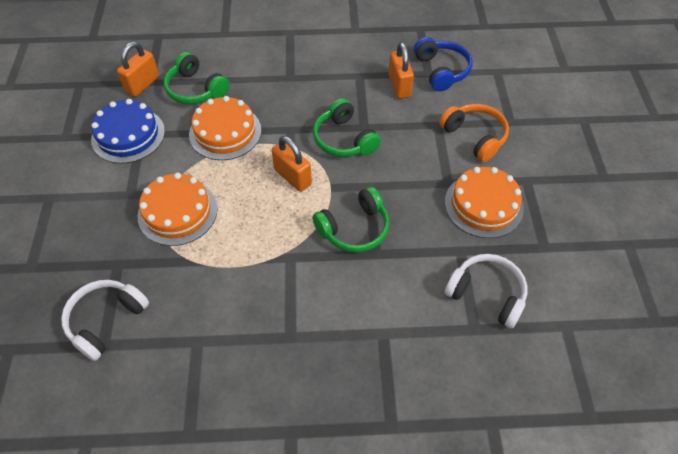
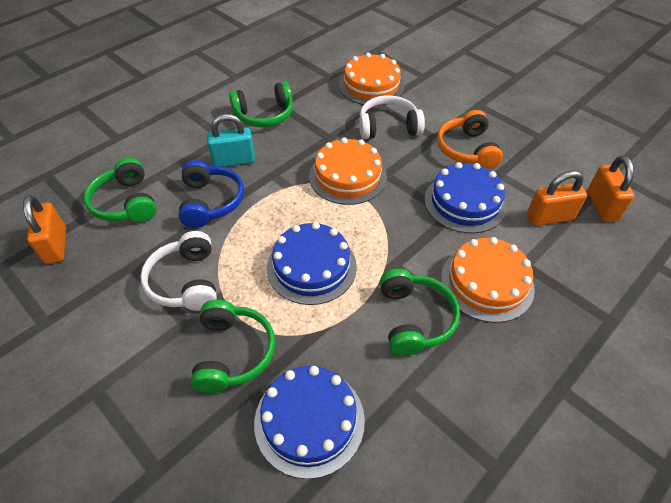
blue cake: 1 -> 3
green headphones: 3 -> 4
turquoise padlock: 0 -> 1

